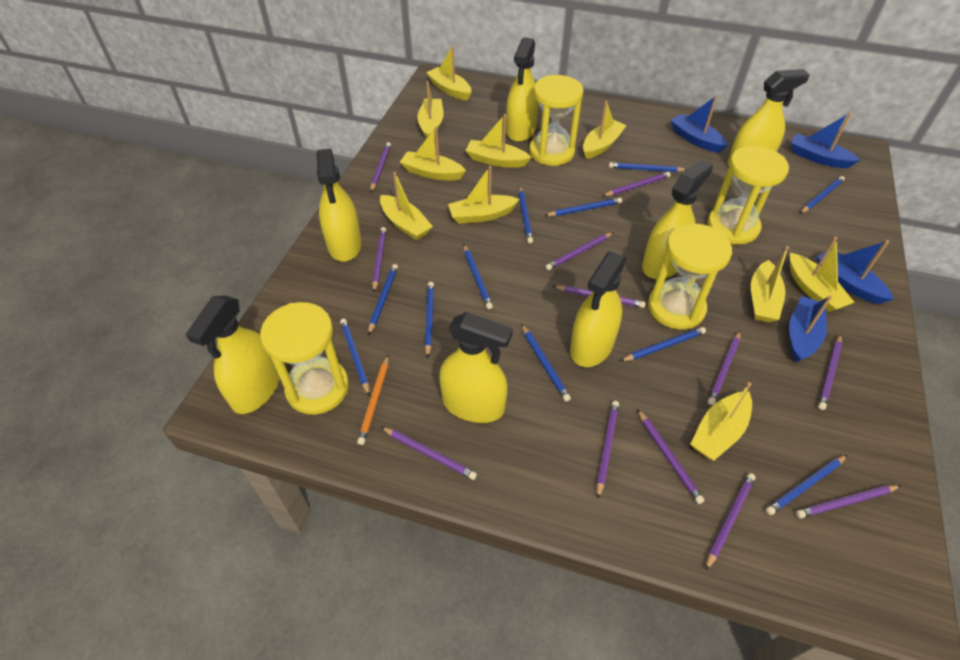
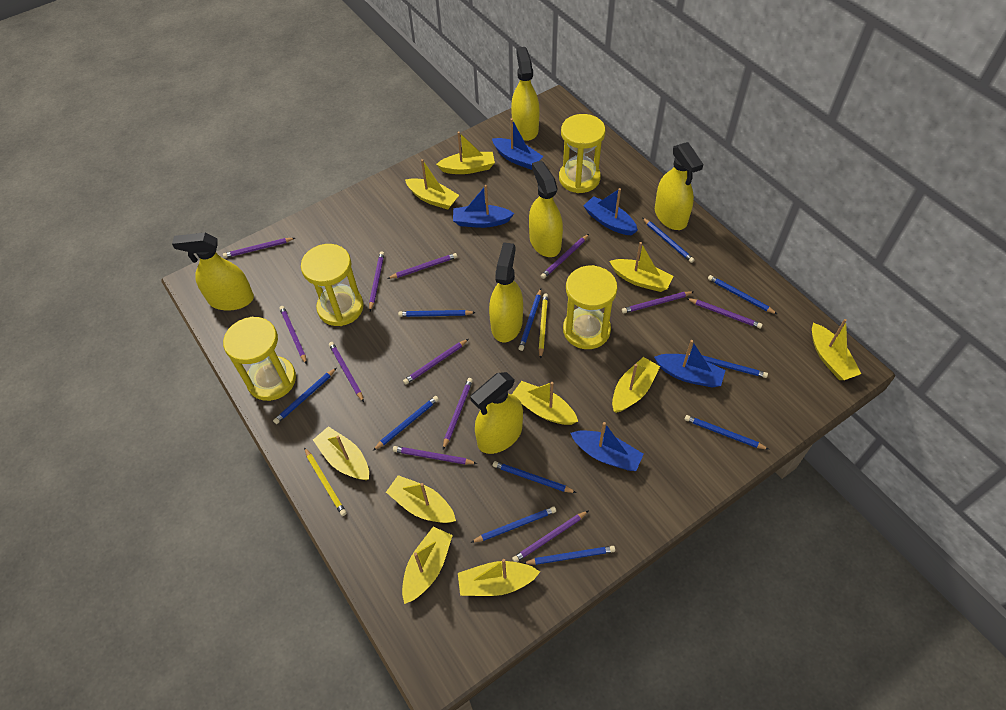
blue boat: 4 -> 5
orange pencil: 1 -> 0
yellow pencil: 0 -> 2
yellow spray bottle: 7 -> 6

